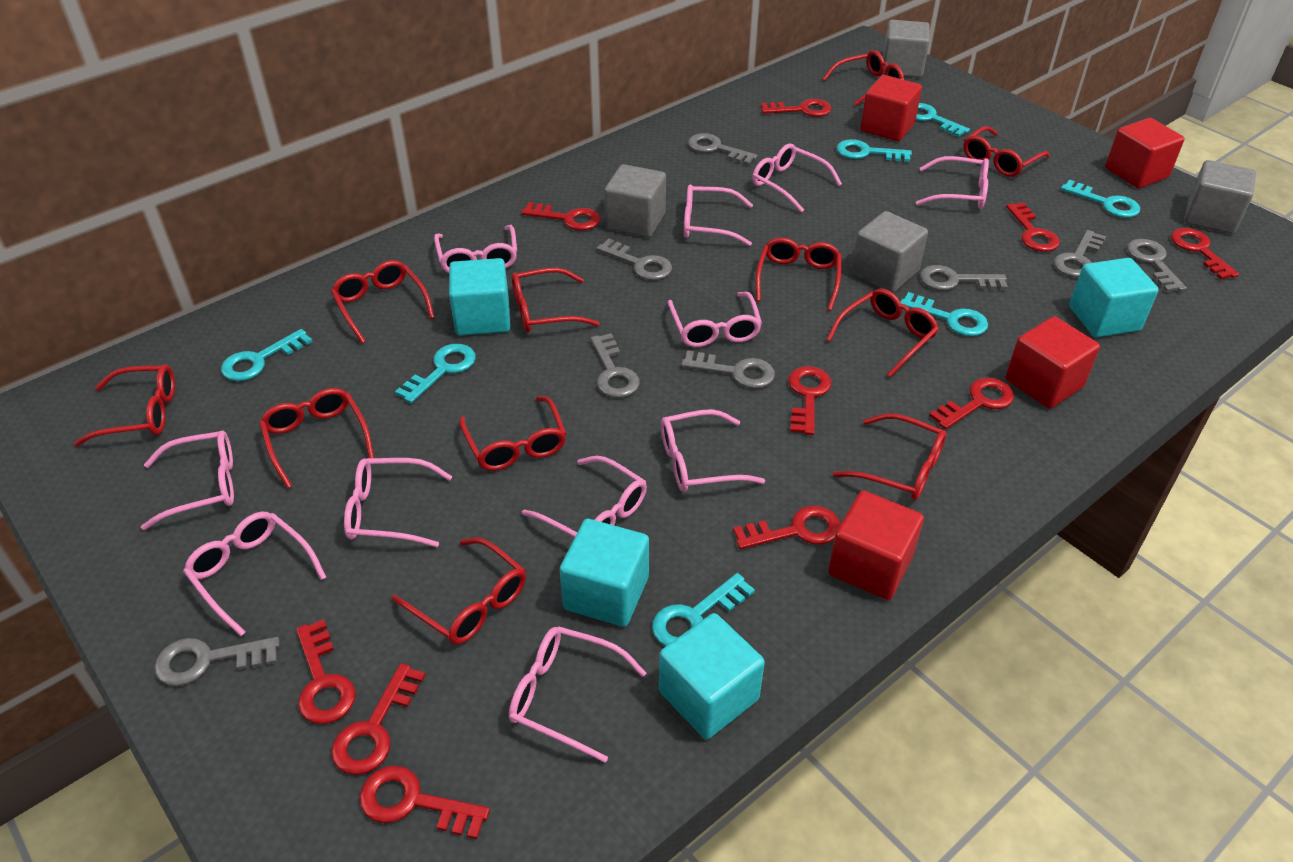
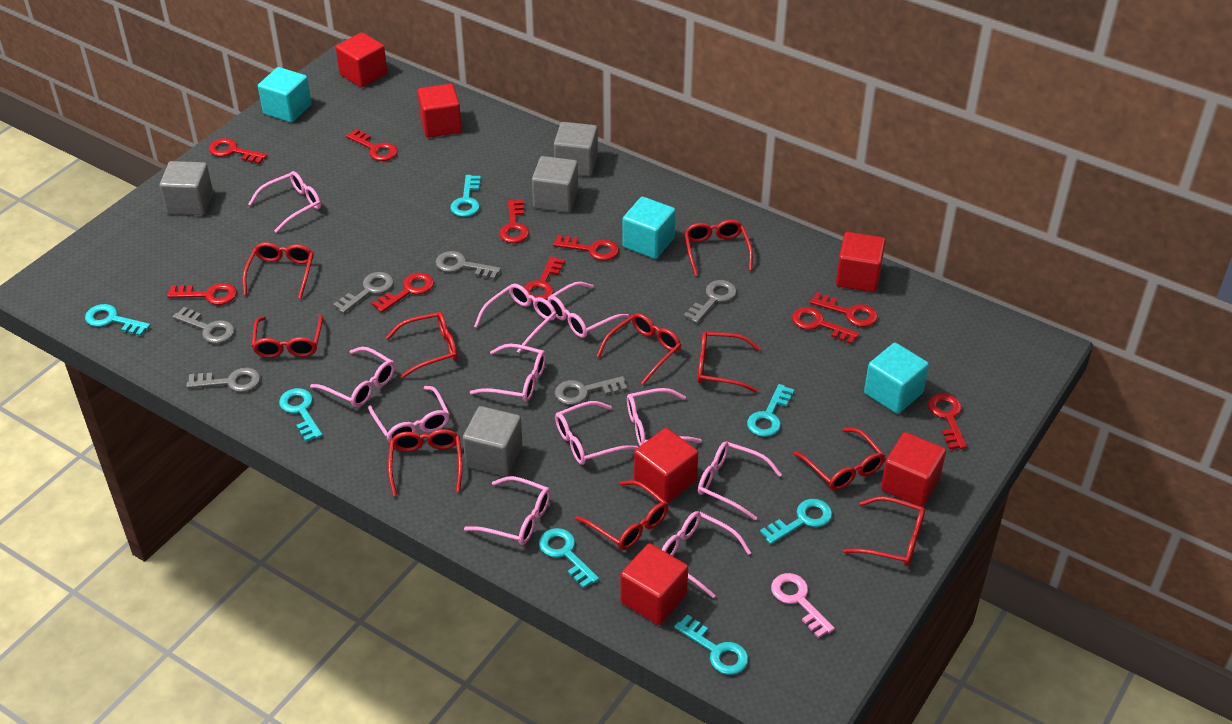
grey key: 8 -> 6
pink key: 0 -> 1
red cube: 4 -> 6
red glasses: 11 -> 10
turquoise cube: 4 -> 3

